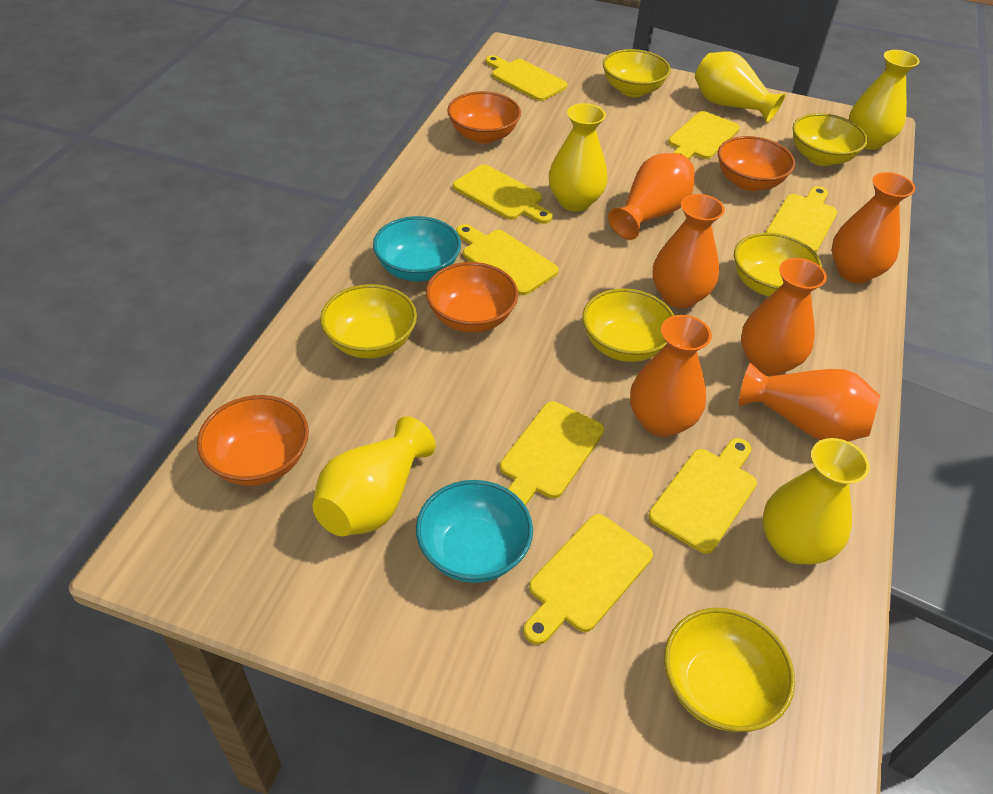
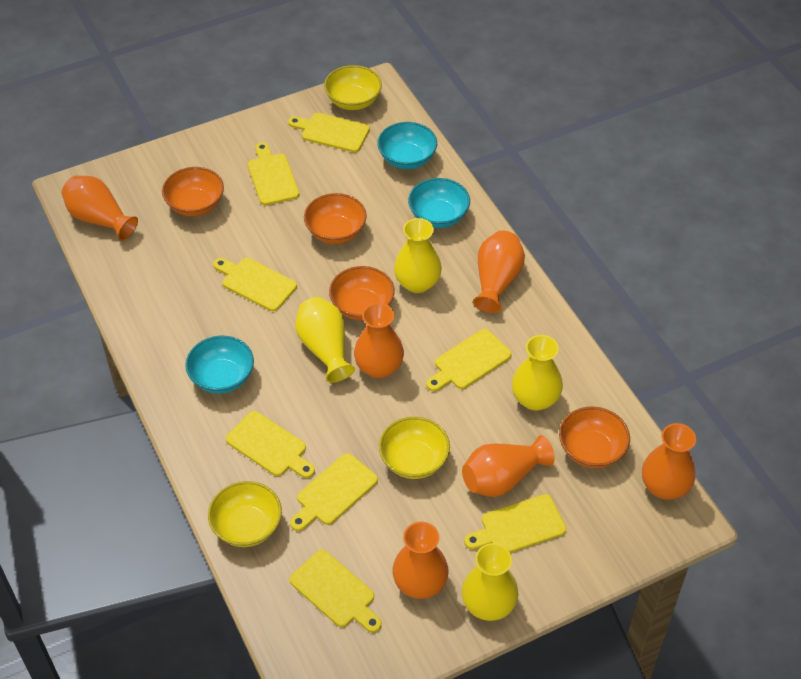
turquoise bowl: 2 -> 3
yellow bowl: 6 -> 3
yellow vase: 5 -> 4

